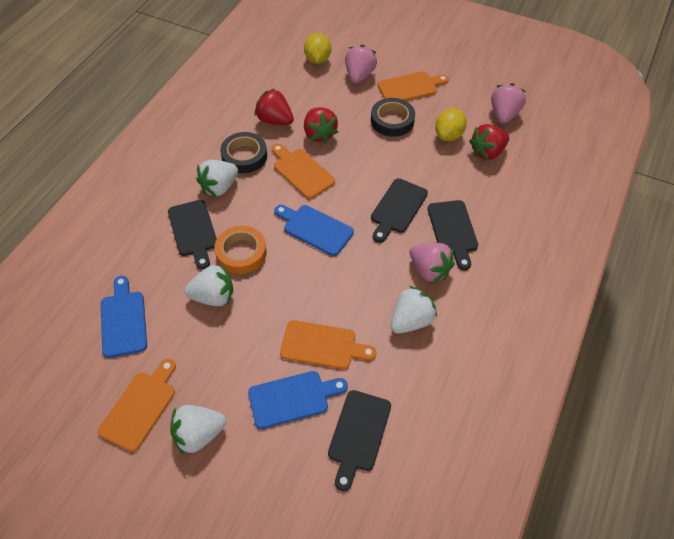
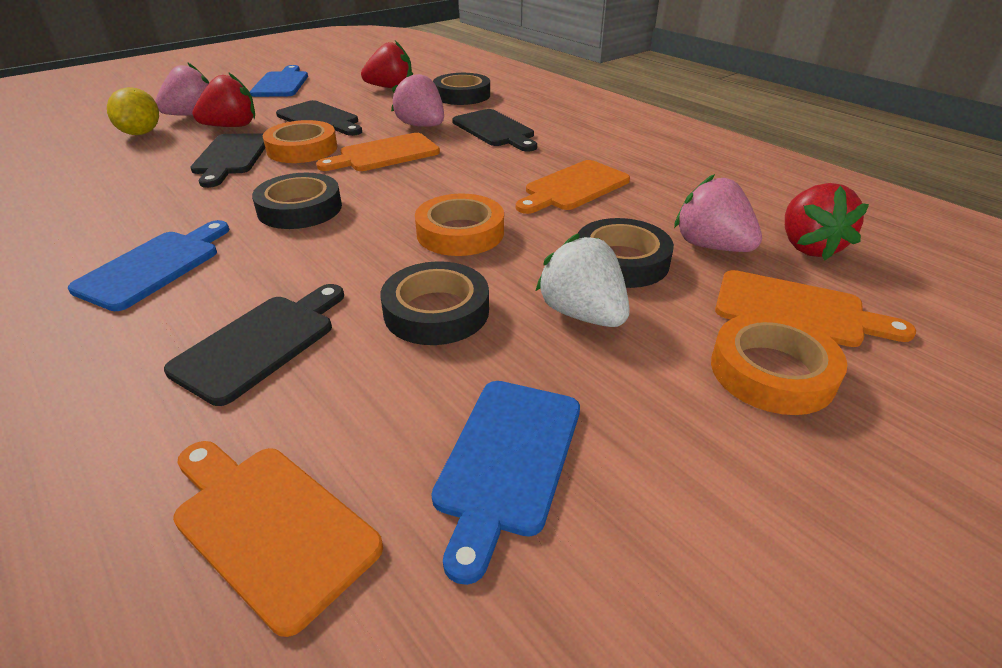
black tape: 2 -> 4
orange tape: 1 -> 3
white strawberry: 4 -> 1
yellow lemon: 2 -> 1

